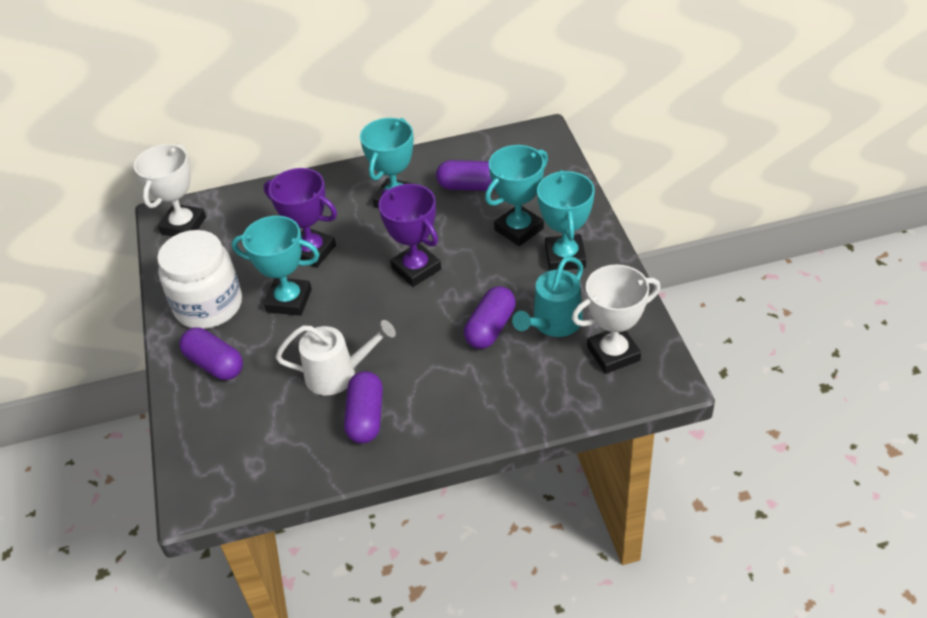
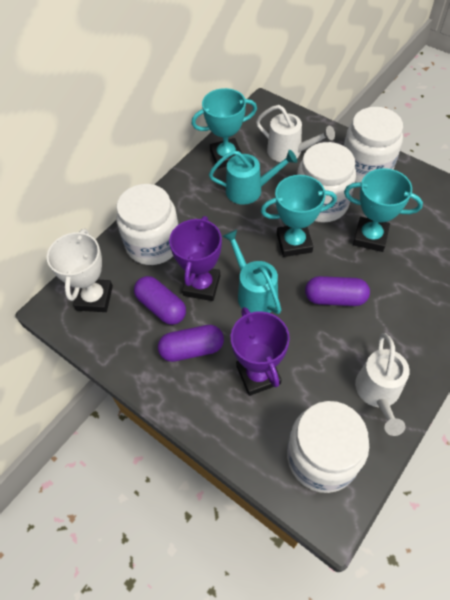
purple capsule: 4 -> 3
turquoise trophy: 4 -> 3
turquoise watering can: 1 -> 2
white jar: 1 -> 4
white trophy: 2 -> 1
white watering can: 1 -> 2

